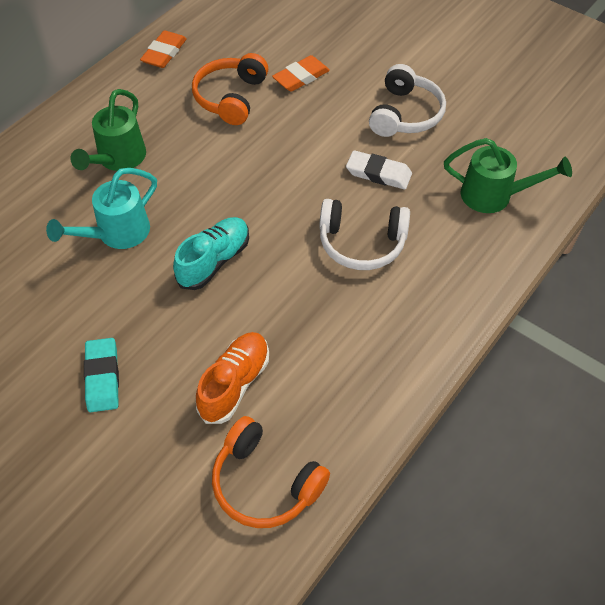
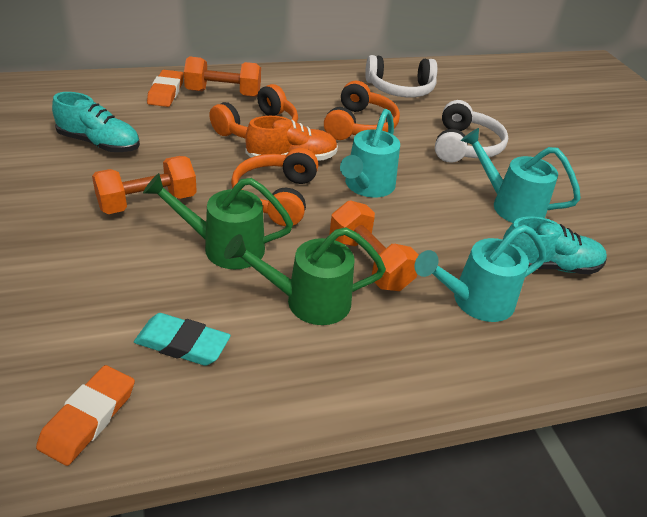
orange dumbbell: 0 -> 3
orange headphones: 2 -> 3
turquoise shoe: 1 -> 2
turquoise watering can: 1 -> 3
white eraser: 1 -> 0

